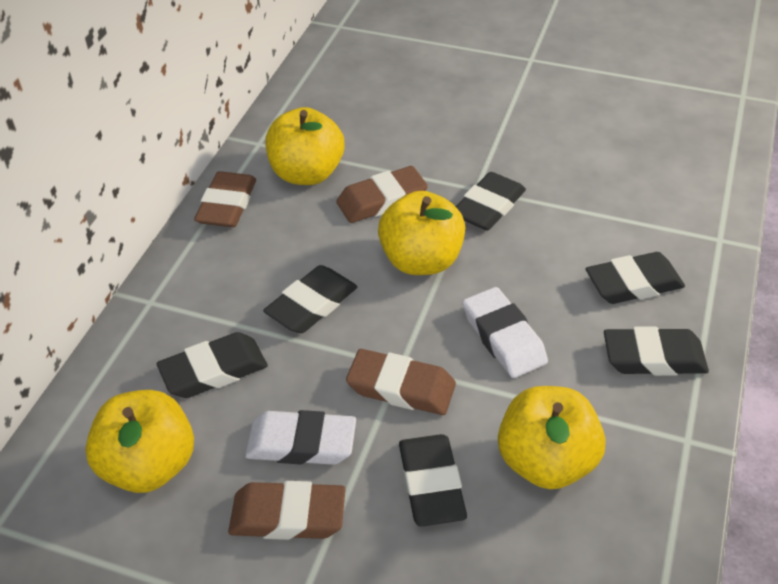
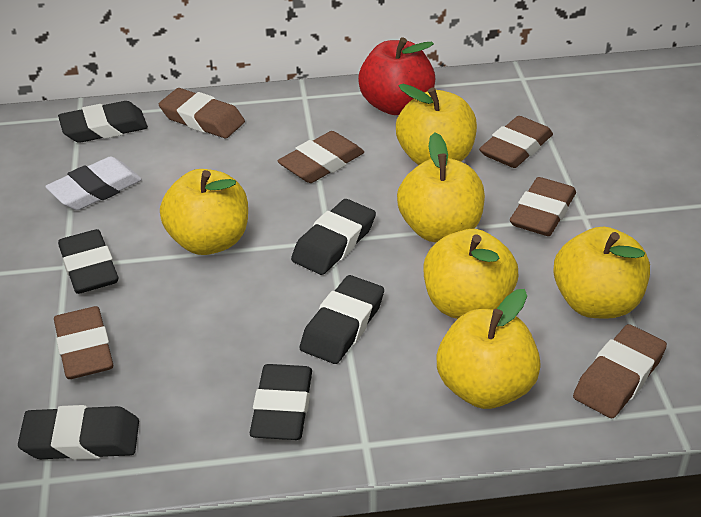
brown eraser: 4 -> 6
red apple: 0 -> 1
white eraser: 2 -> 1
yellow apple: 4 -> 6

